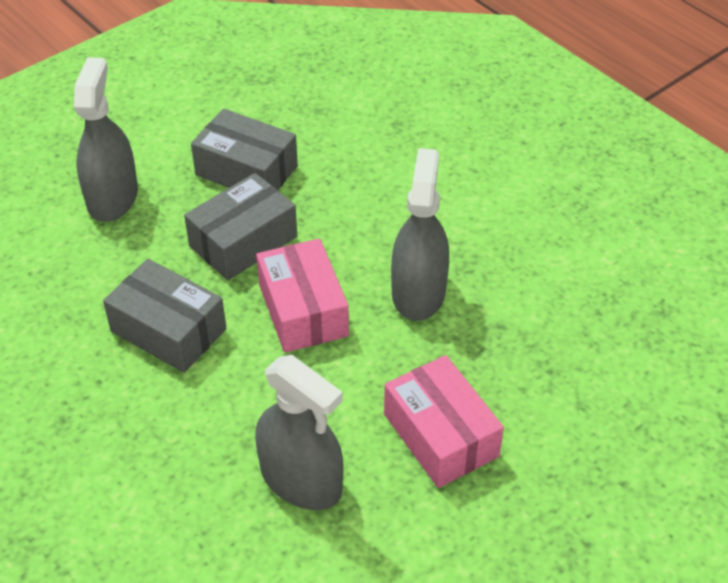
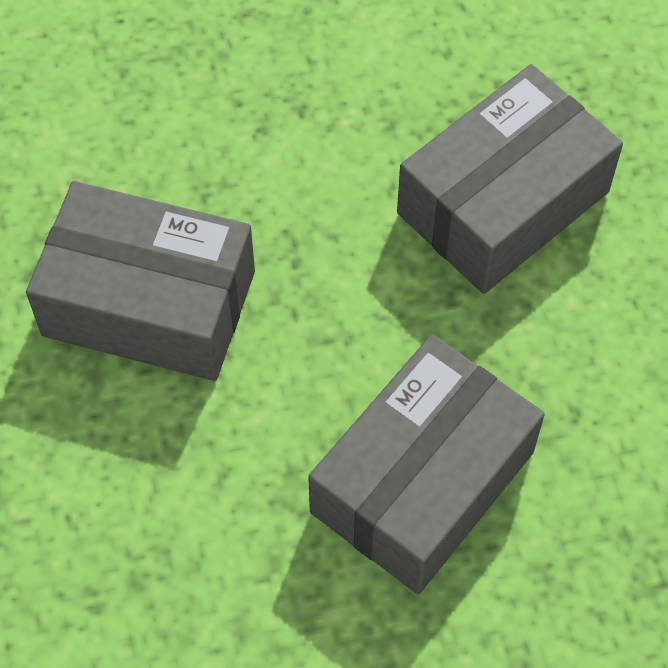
grey spray bottle: 3 -> 0
pink box: 2 -> 0

